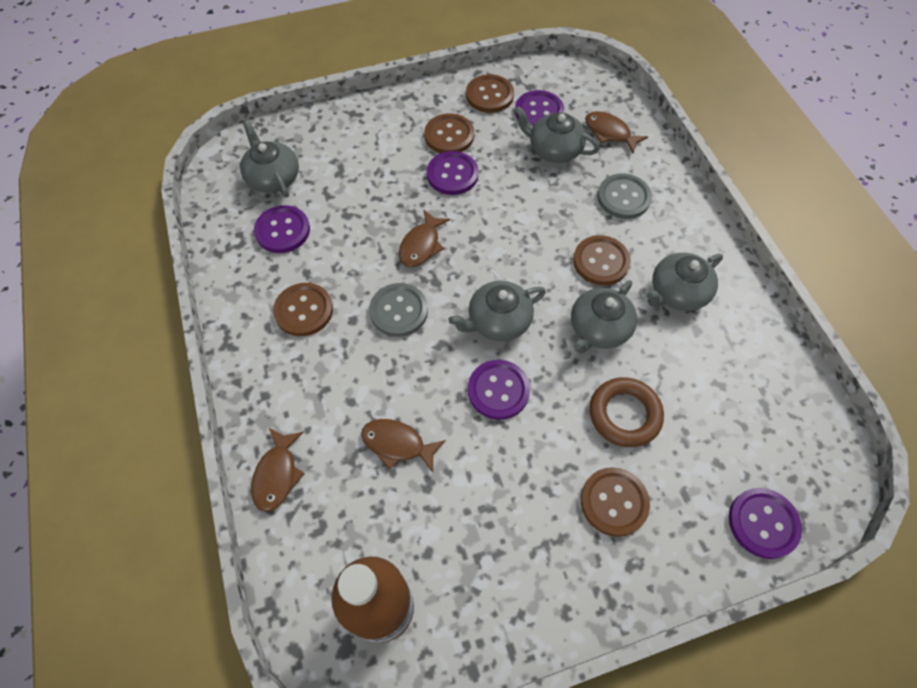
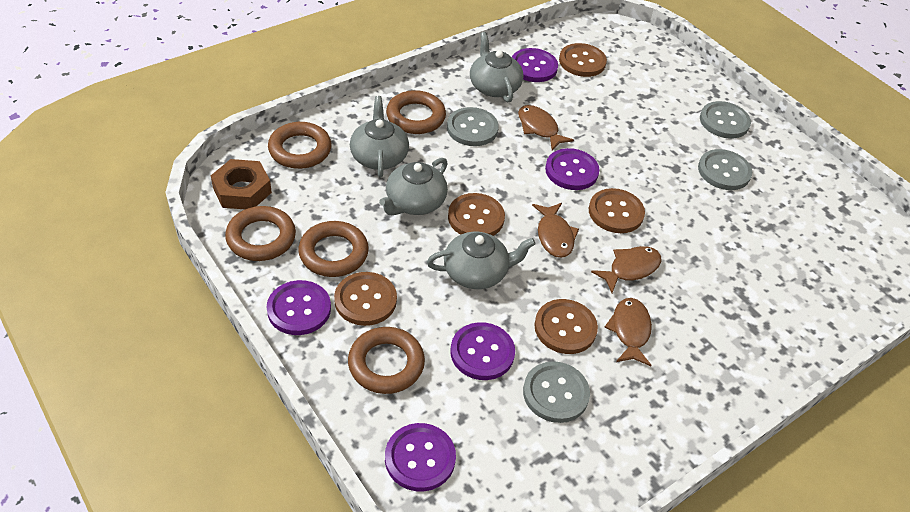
brown bottle: 1 -> 0
brown nut: 0 -> 1
brown ring: 1 -> 5
grey button: 2 -> 4
grey teapot: 5 -> 4

